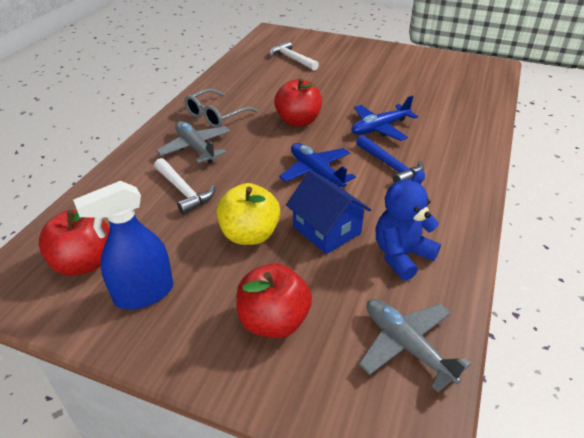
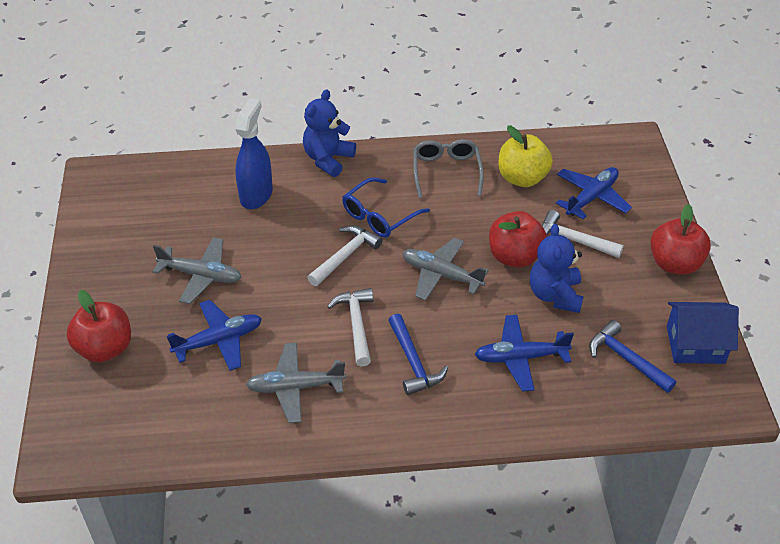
blue glasses: 0 -> 1
blue hammer: 1 -> 2
blue plane: 2 -> 3
blue teddy bear: 1 -> 2
grey plane: 2 -> 3
white hammer: 2 -> 3

